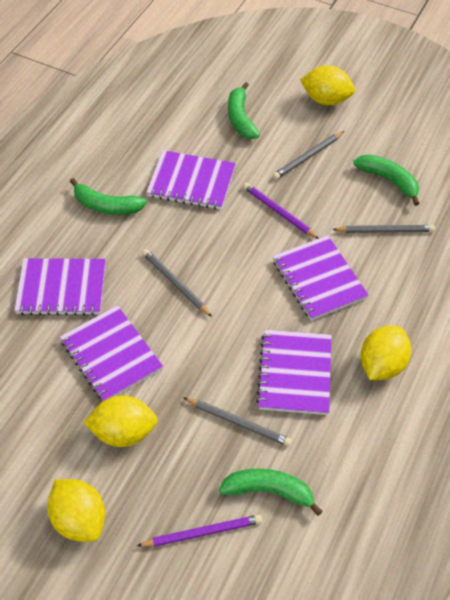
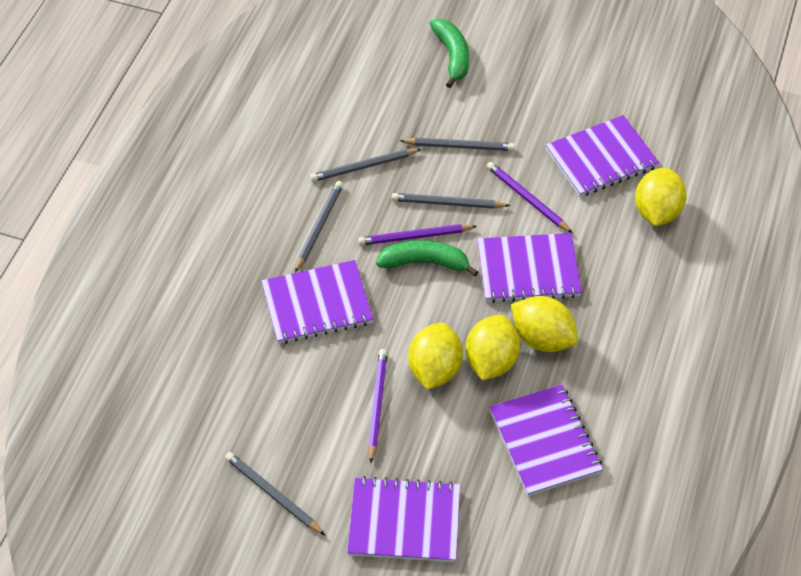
green banana: 4 -> 2
grey pencil: 4 -> 5
purple pencil: 2 -> 3

